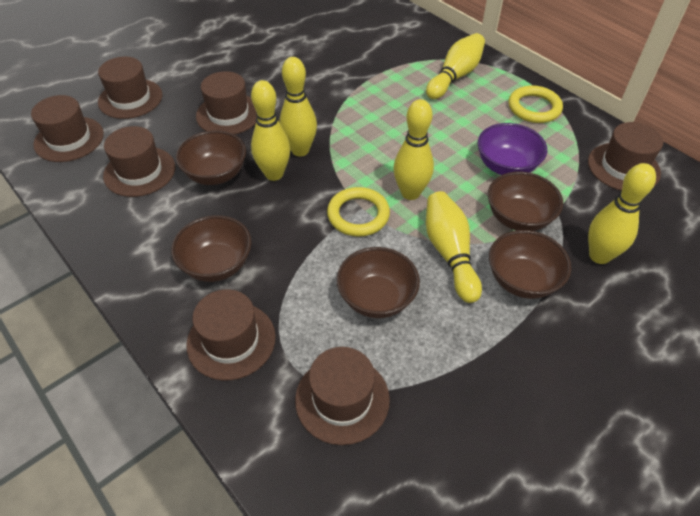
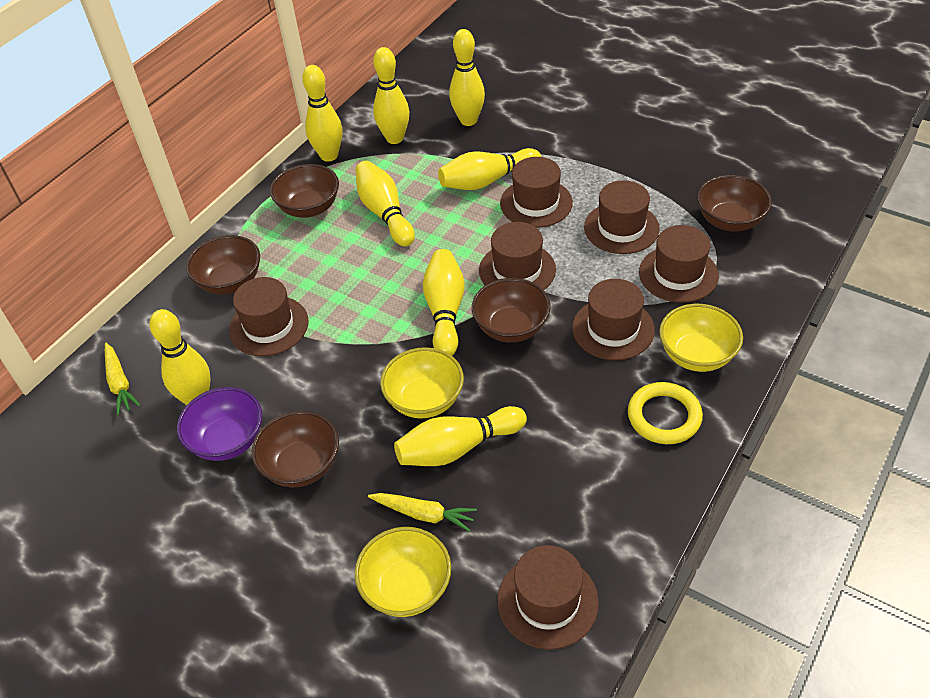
yellow bowl: 0 -> 3
yellow bowling pin: 6 -> 8
yellow carrot: 0 -> 2
yellow ring: 2 -> 1

